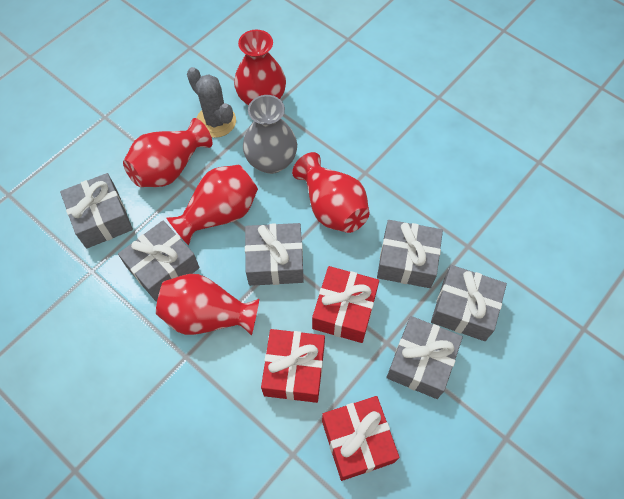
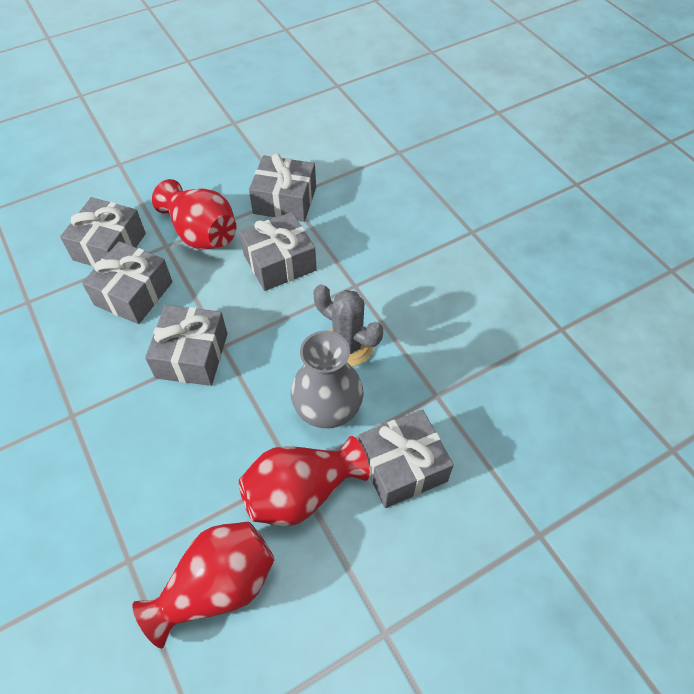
red gift: 3 -> 0
red vase: 5 -> 3

